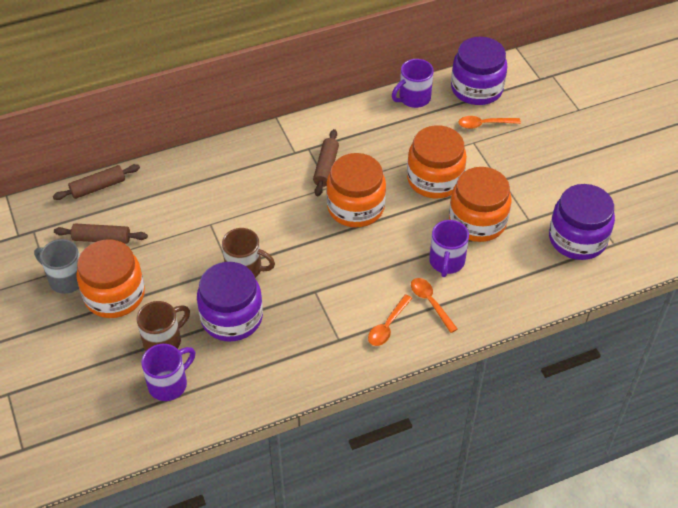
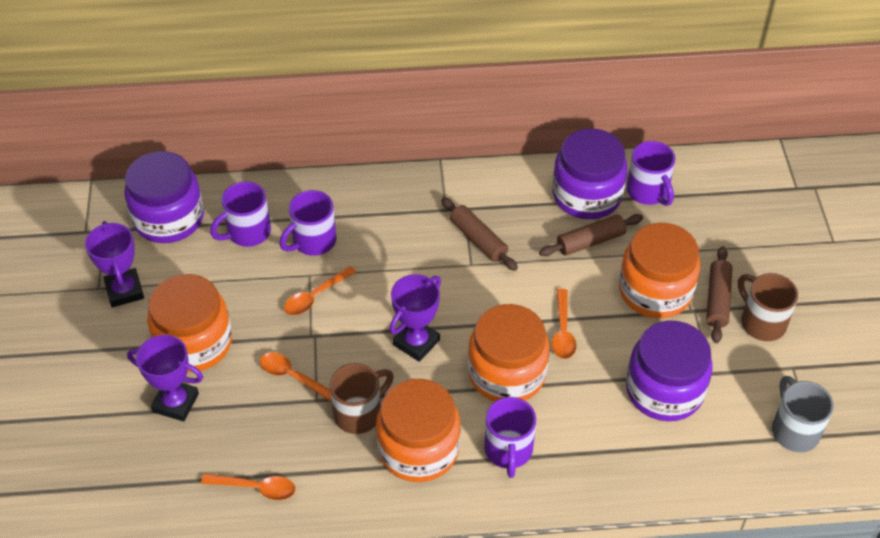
orange spoon: 3 -> 4
purple mug: 3 -> 4
purple trophy: 0 -> 3

